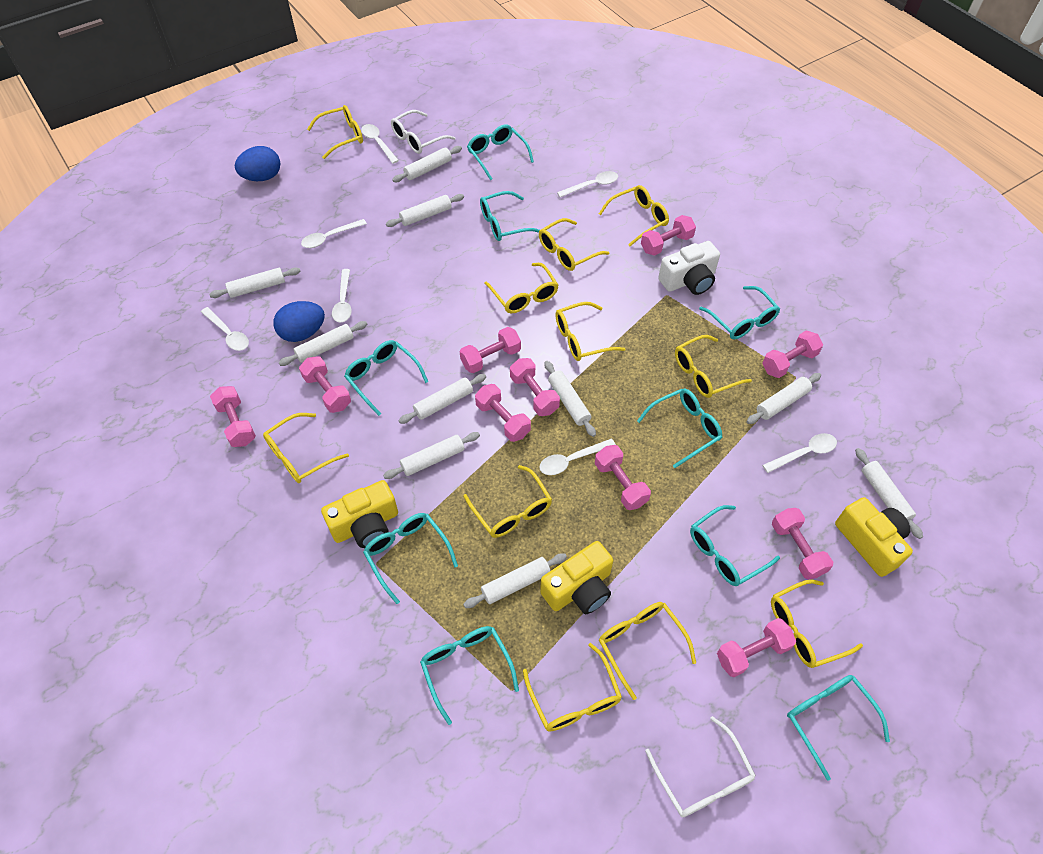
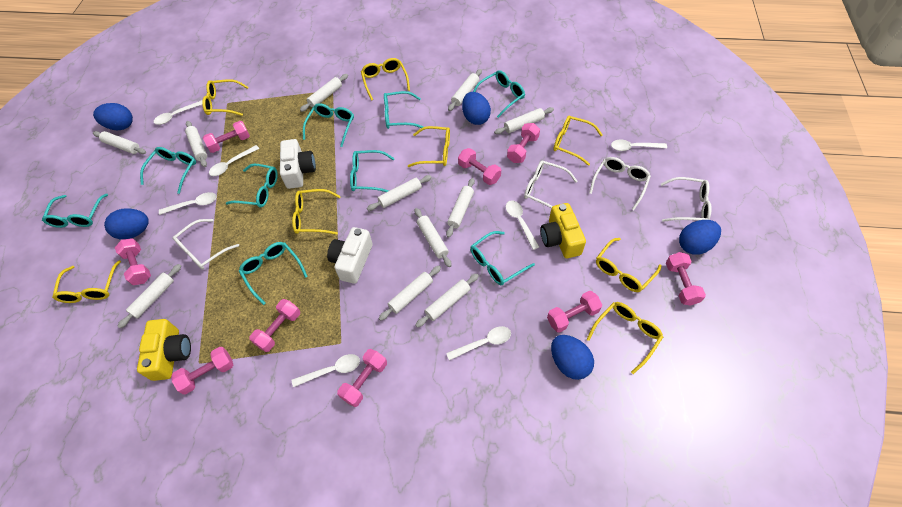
blue egg: 2 -> 5
pink dumbbell: 10 -> 9
white camera: 1 -> 2
white glasses: 2 -> 4
white rolling pin: 10 -> 11
yellow camera: 3 -> 2
yellow glasses: 11 -> 8

